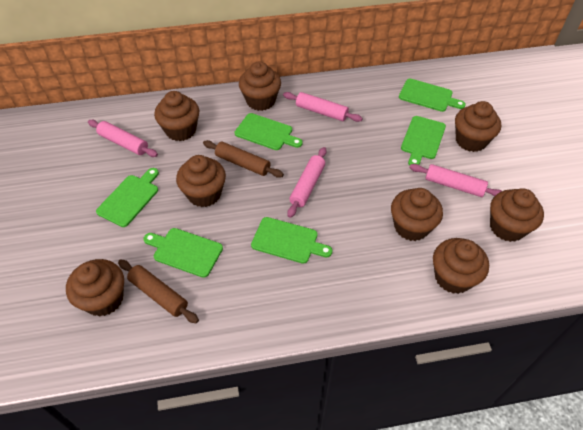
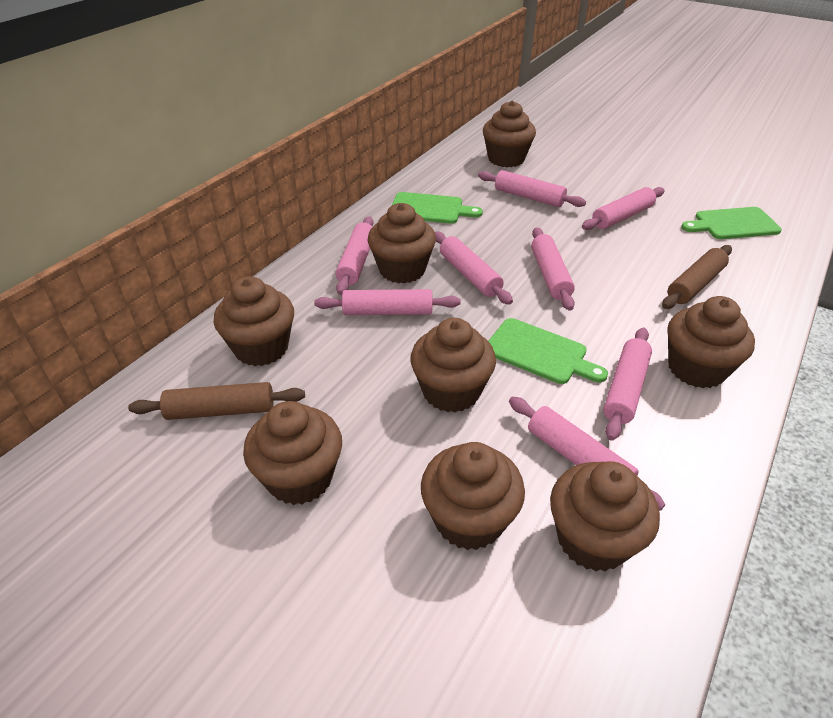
green cutting board: 6 -> 3
pink rolling pin: 4 -> 8

